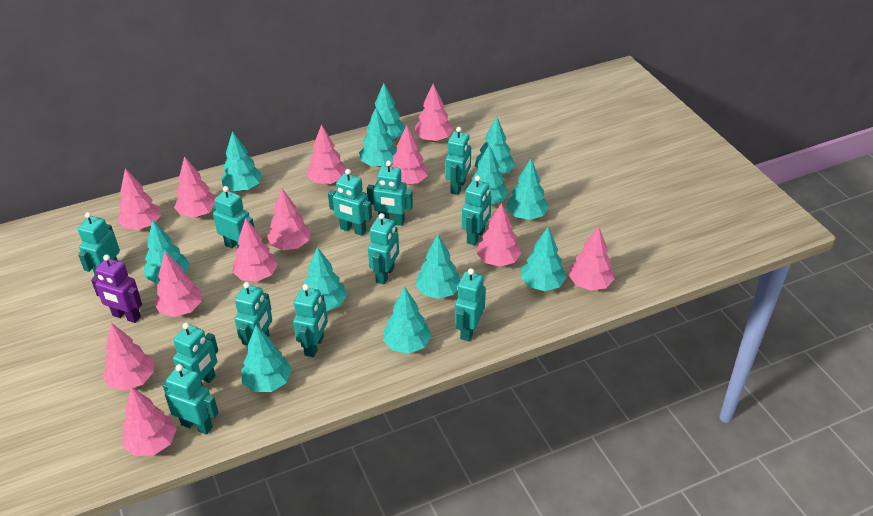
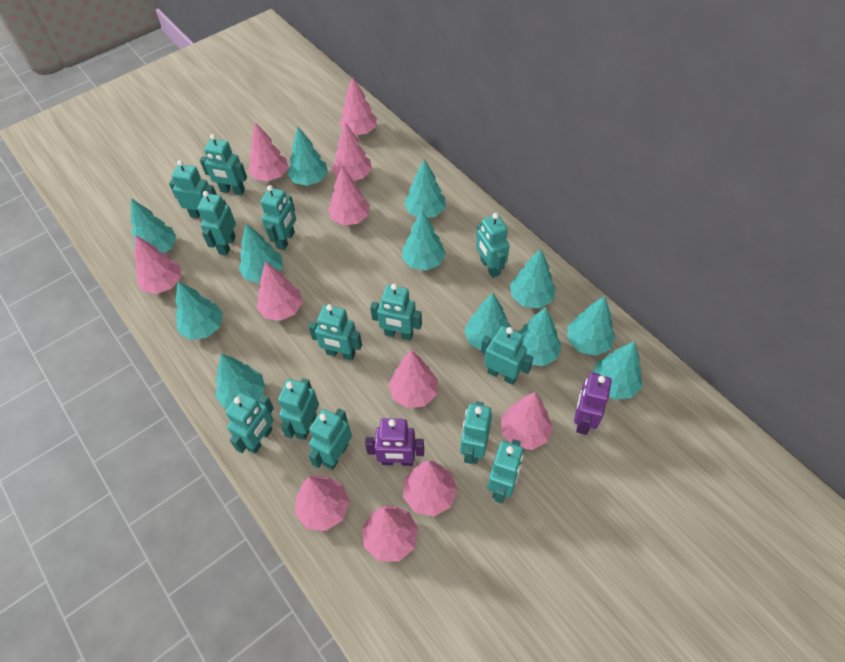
pink tree: 12 -> 11
purple robot: 1 -> 2
turquoise robot: 12 -> 13

